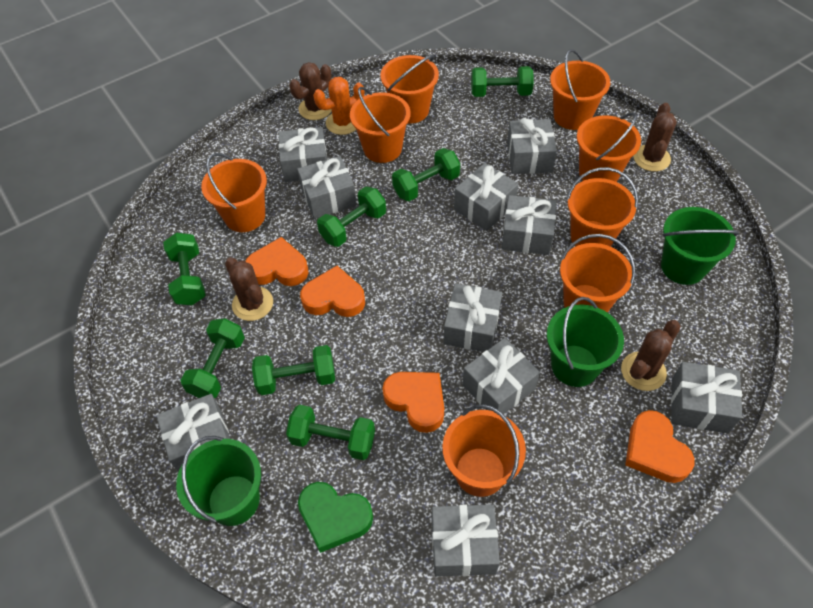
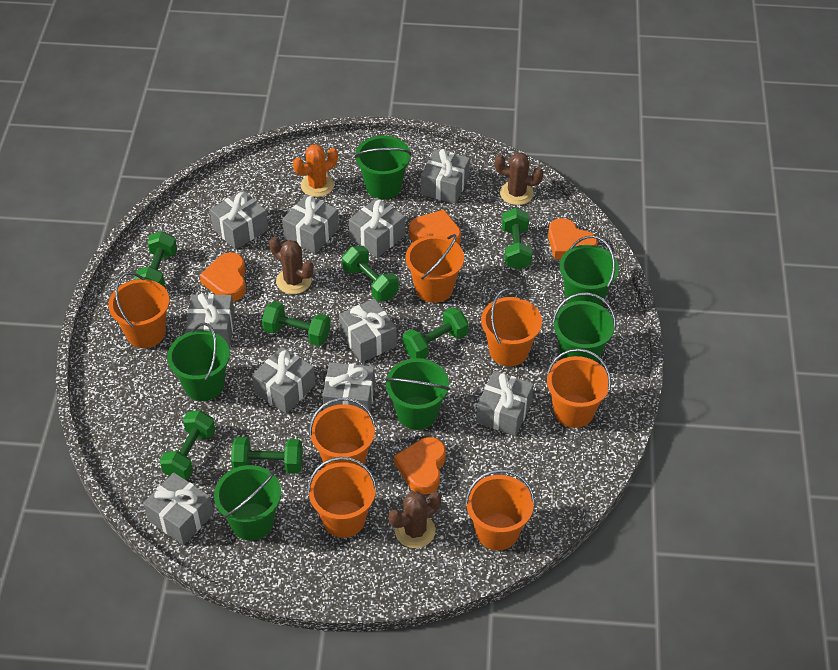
brown cactus: 4 -> 3
green bucket: 3 -> 6
green heart: 1 -> 0
orange bucket: 8 -> 7

